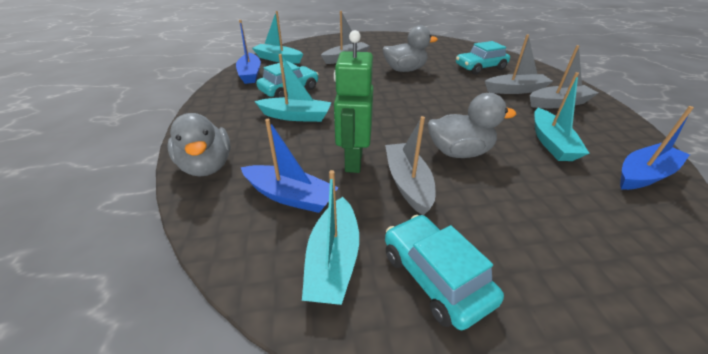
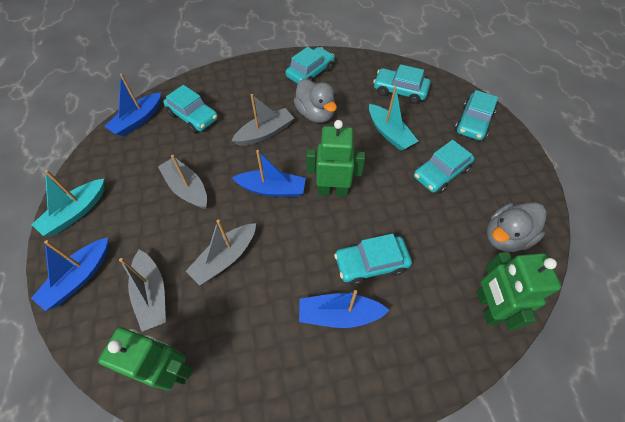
blue boat: 3 -> 4
green robot: 1 -> 3
grey duck: 3 -> 2
turquoise boat: 4 -> 2
turquoise car: 3 -> 6

